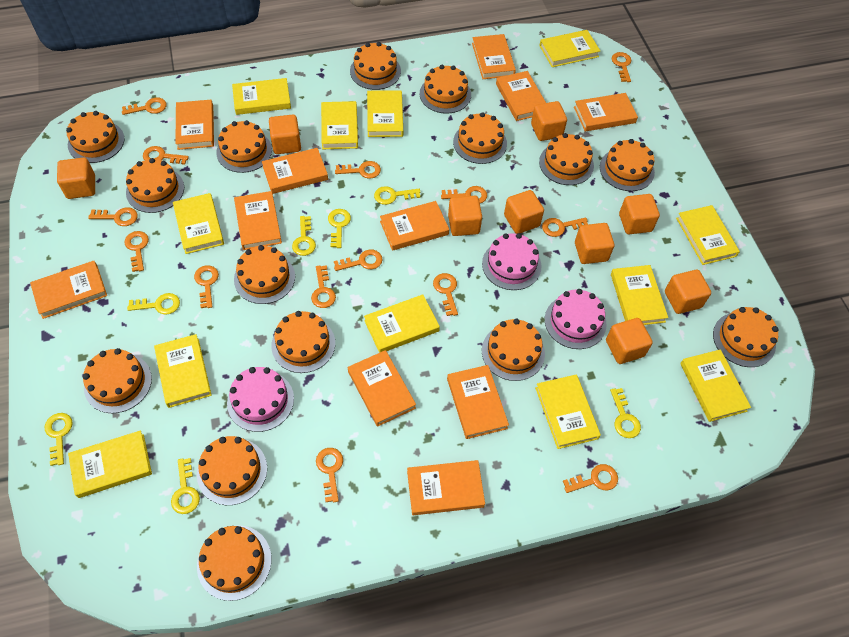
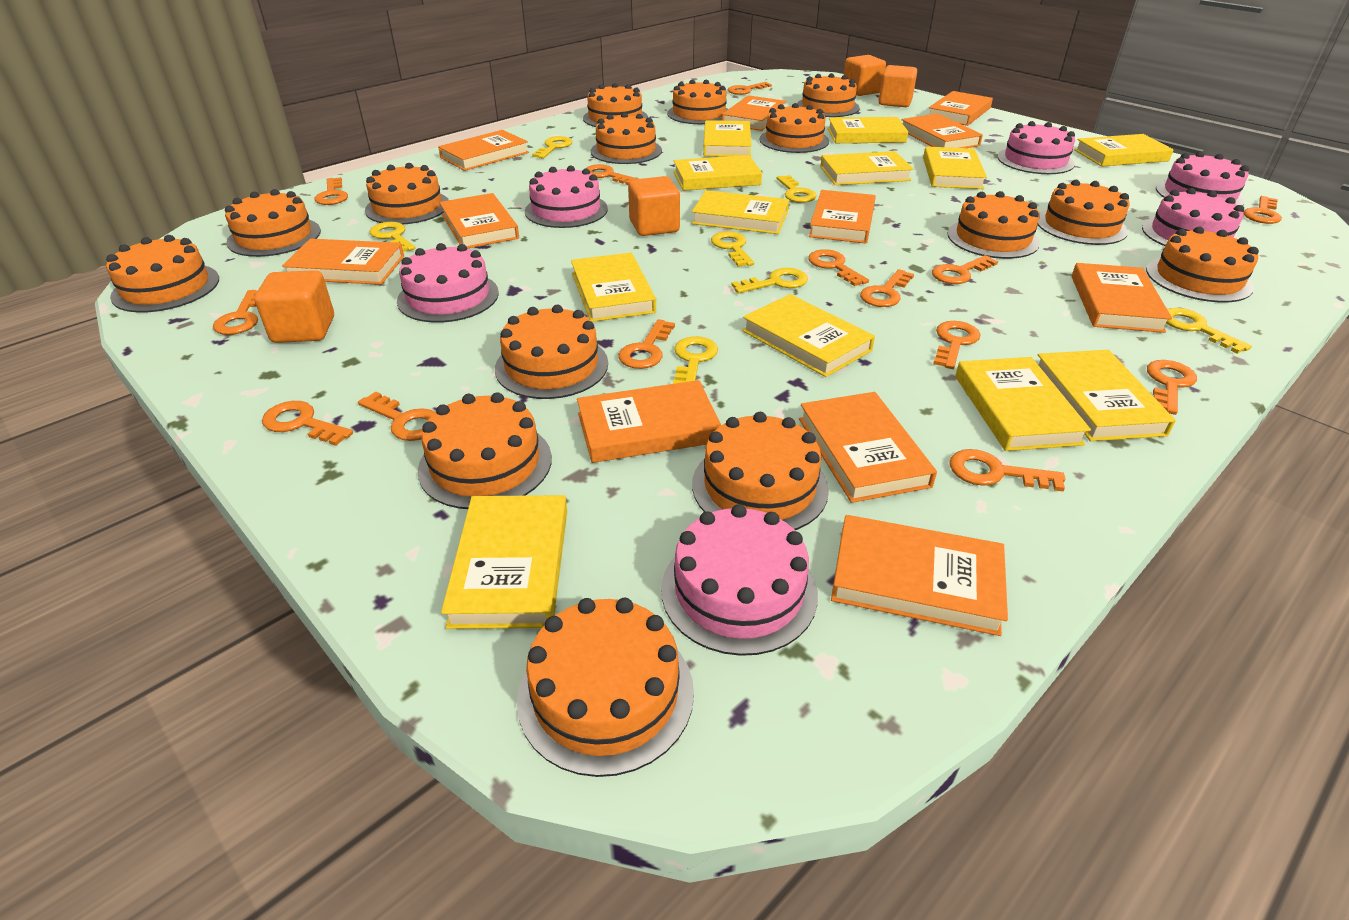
orange cube: 9 -> 4
pink cake: 3 -> 6

